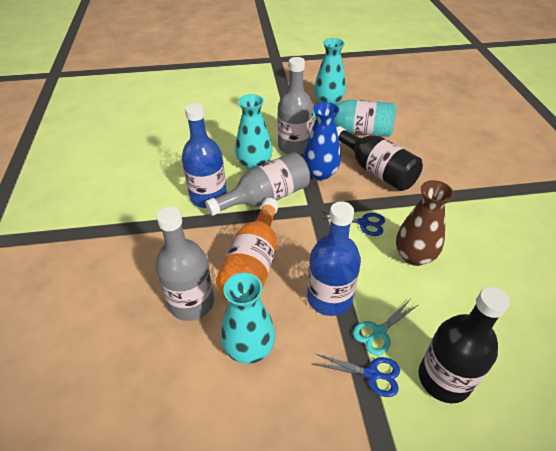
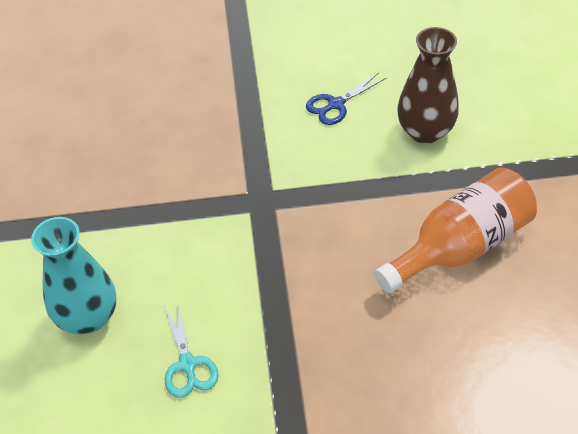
black bottle: 2 -> 0
blue bottle: 2 -> 0
blue scissors: 2 -> 1
blue vase: 1 -> 0
grey bottle: 3 -> 0
turquoise bottle: 1 -> 0
turquoise vase: 3 -> 1

